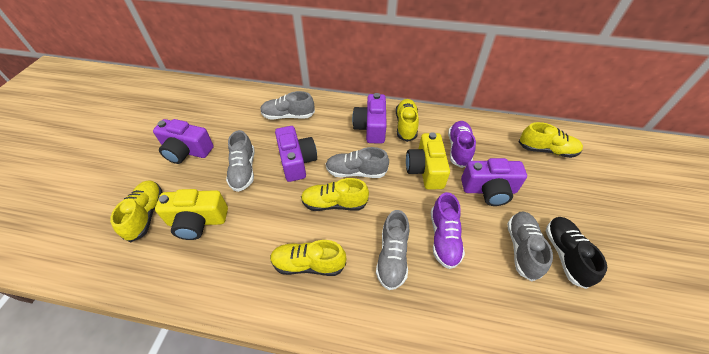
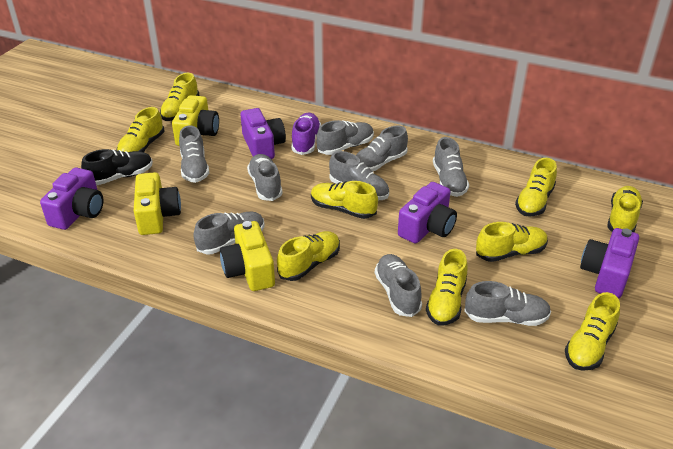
grey shoe: 5 -> 9
purple shoe: 2 -> 1
yellow camera: 2 -> 3
yellow shoe: 5 -> 9

